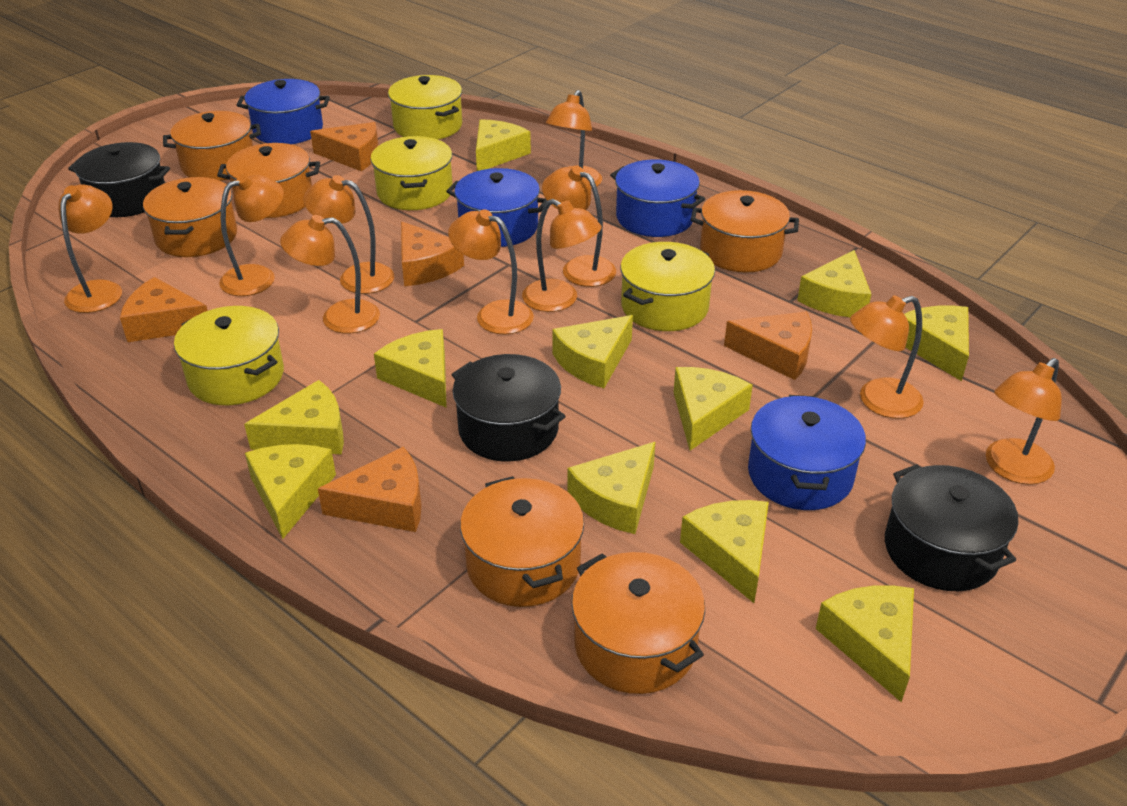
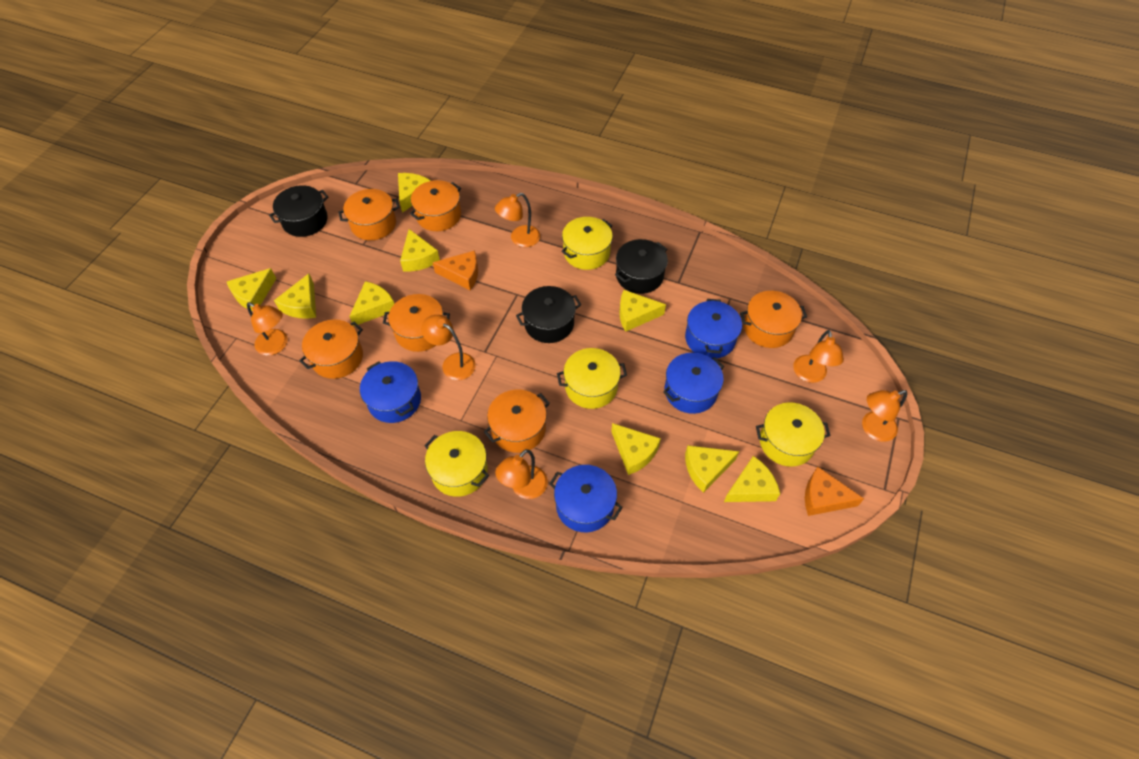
orange cheese: 5 -> 2
orange lamp: 10 -> 6
yellow cheese: 11 -> 9

